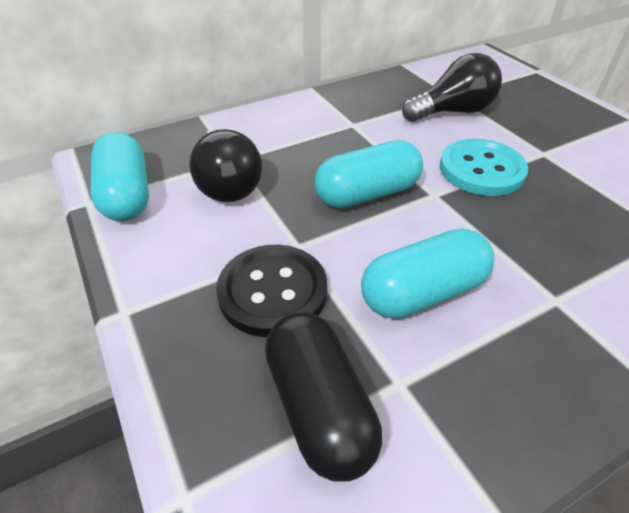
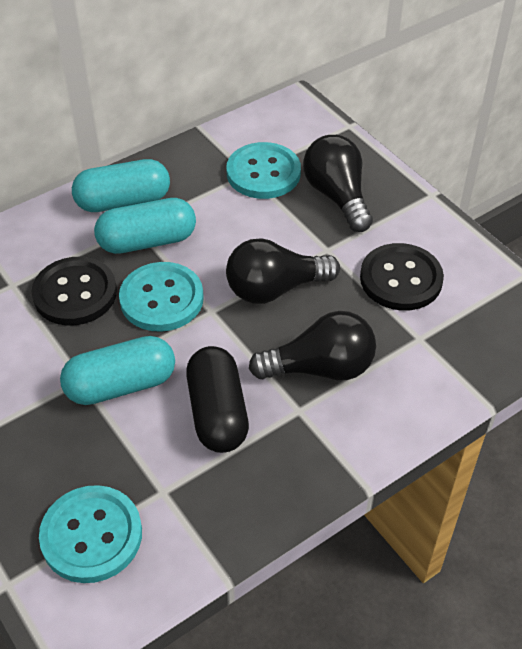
black button: 1 -> 2
black light bulb: 2 -> 3
turquoise button: 1 -> 3

